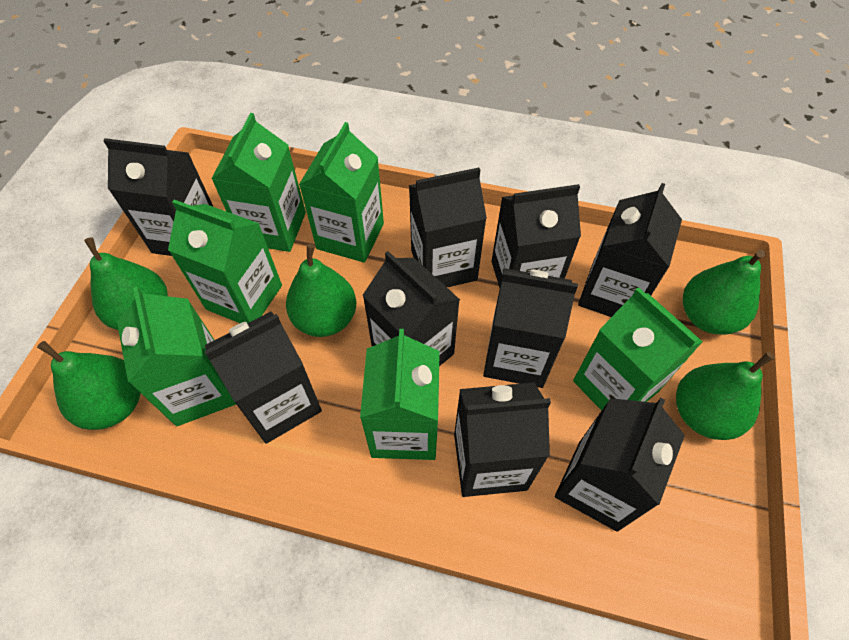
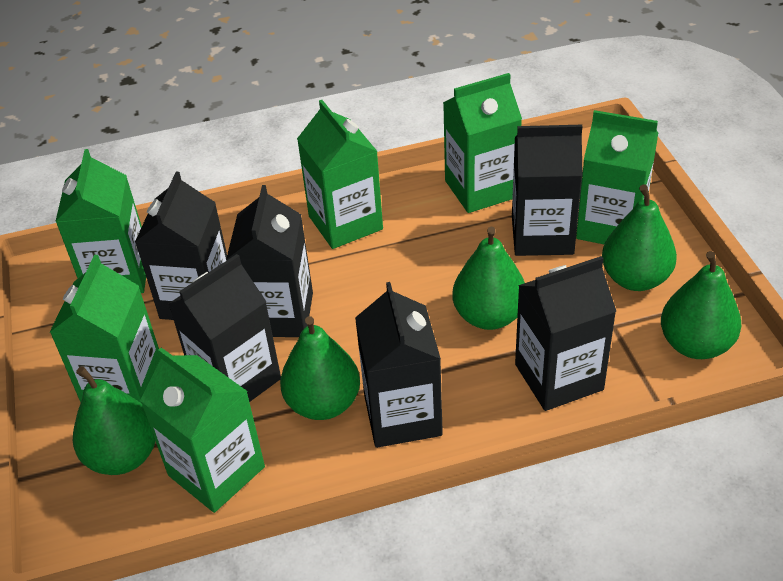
black carton: 9 -> 6

